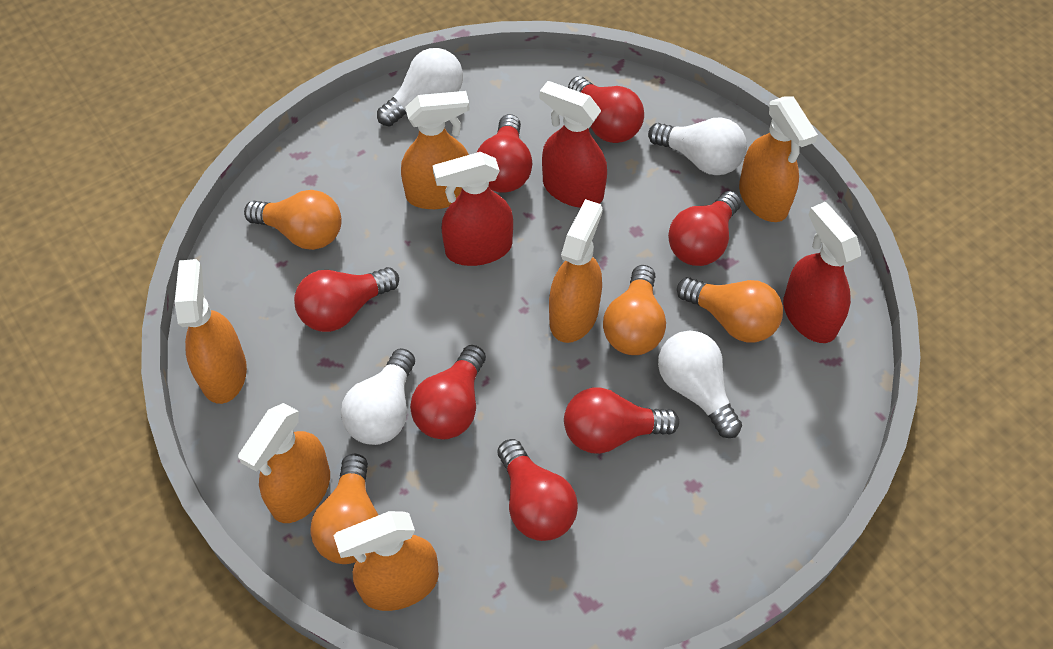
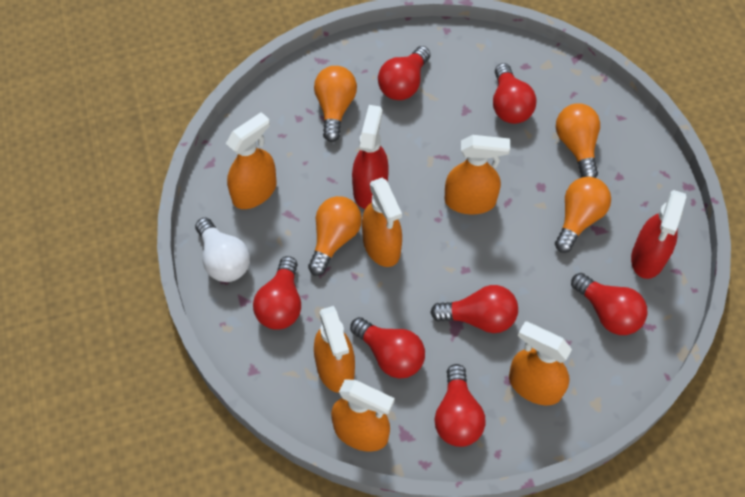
red spray bottle: 3 -> 2
white light bulb: 4 -> 1

